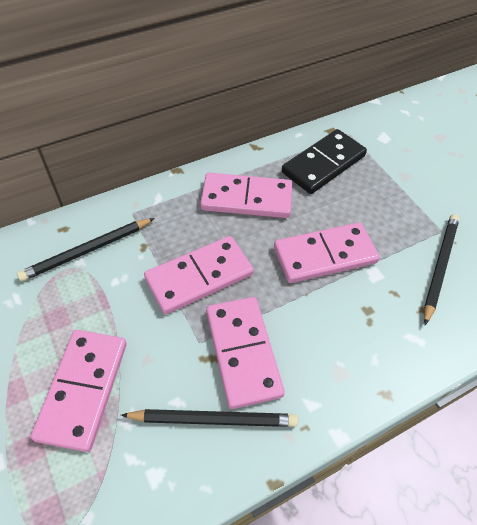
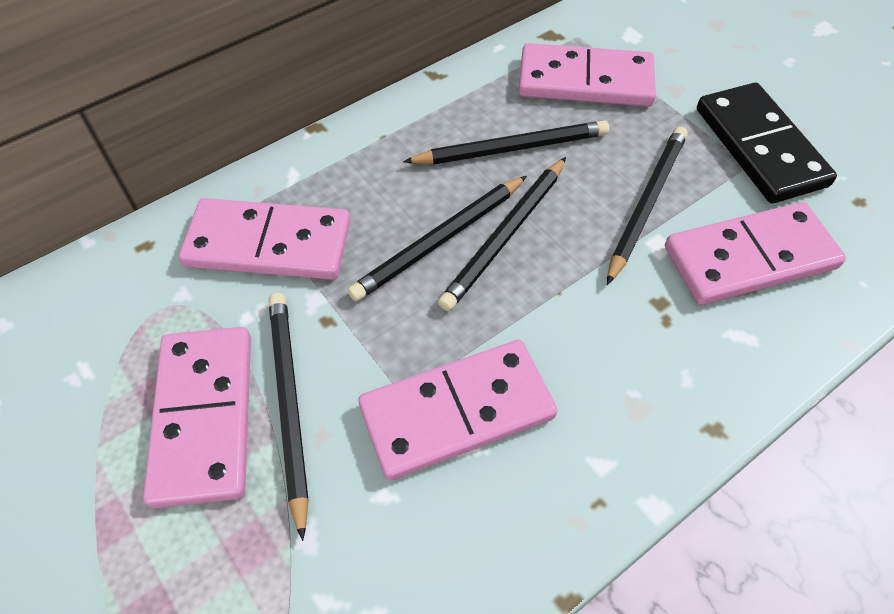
black pencil: 3 -> 5

